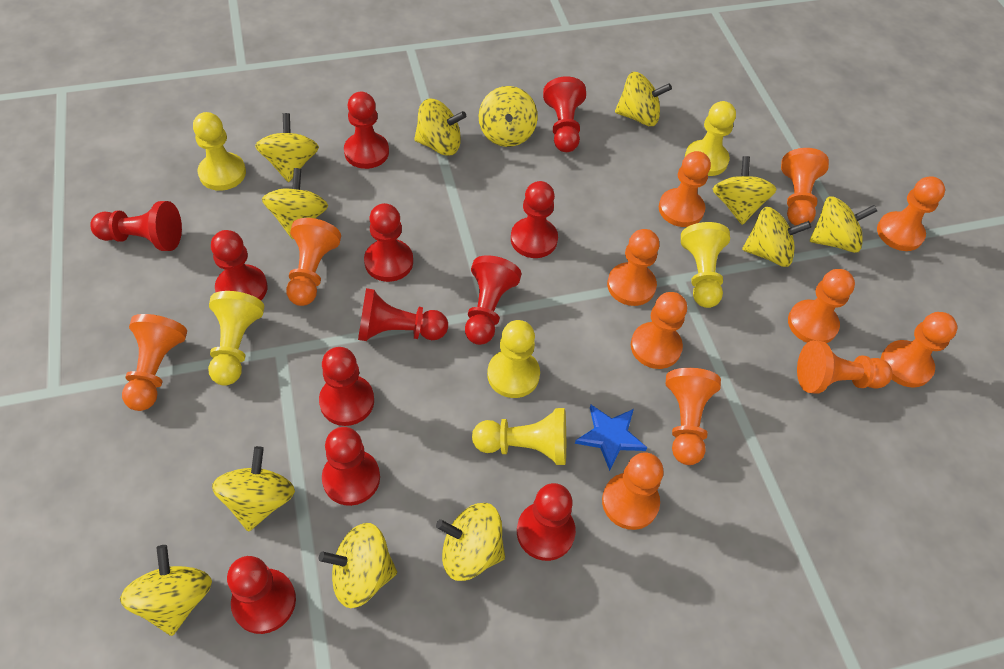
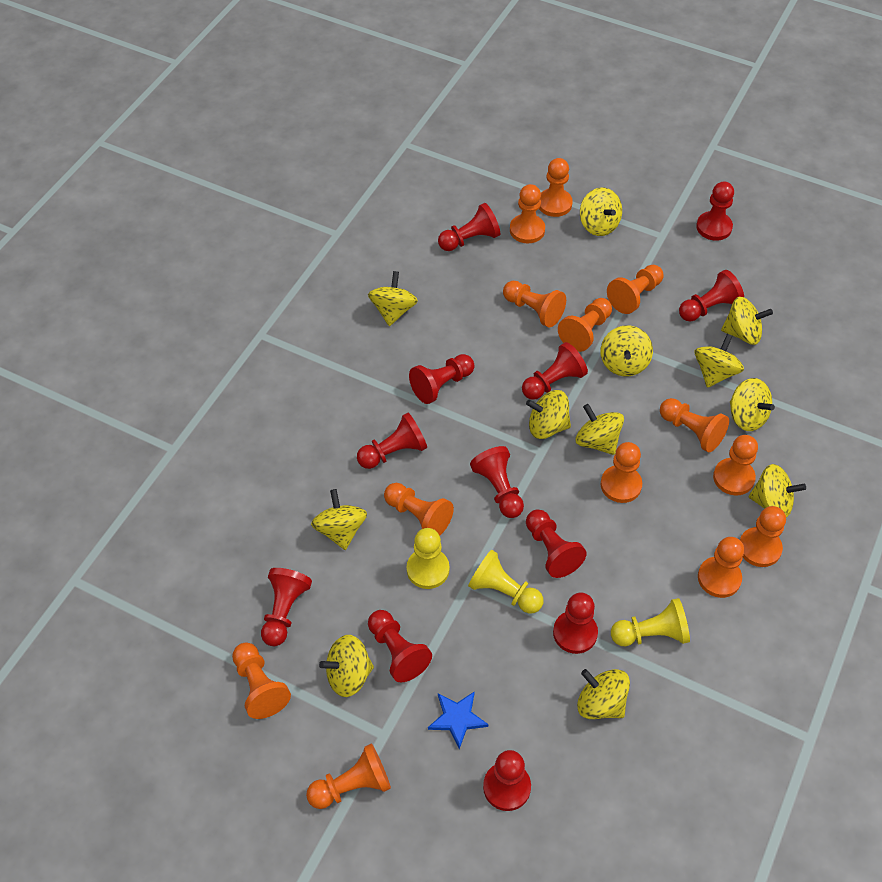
orange pawn: 12 -> 13
yellow pawn: 6 -> 3

